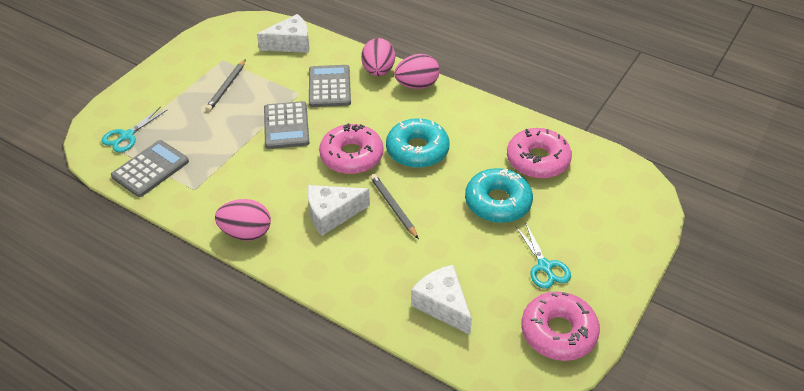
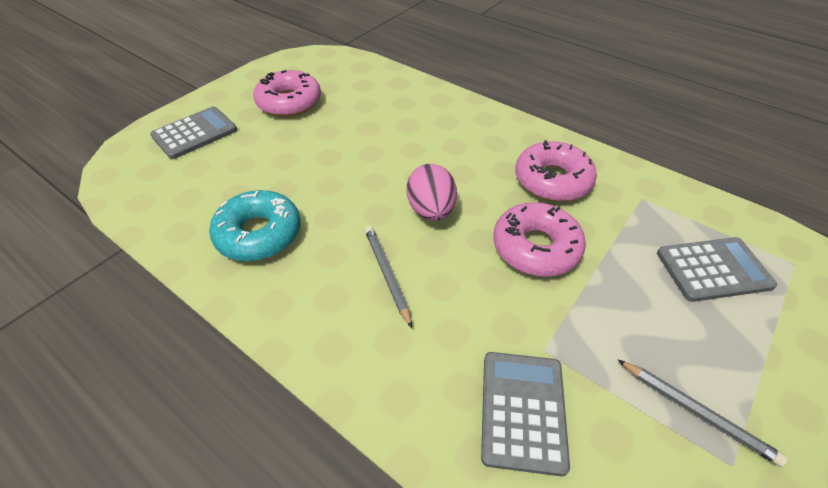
pink egg: 3 -> 1
turquoise donut: 2 -> 1
turquoise scissors: 2 -> 0
white cheese: 3 -> 0

